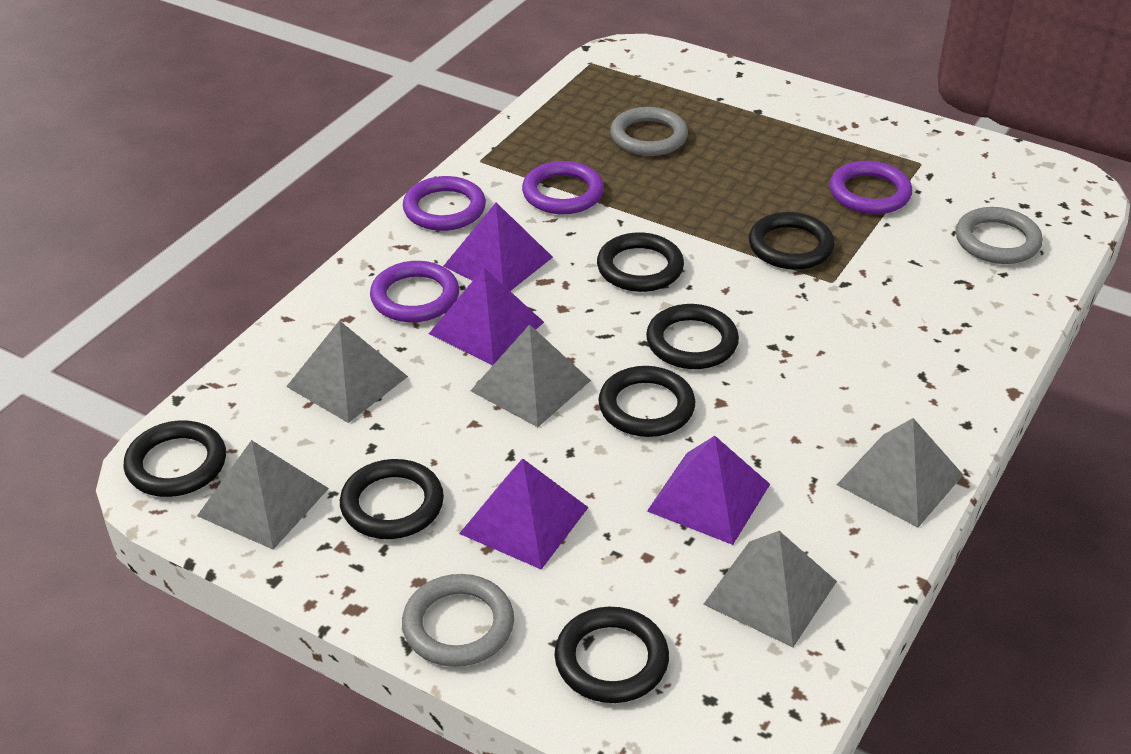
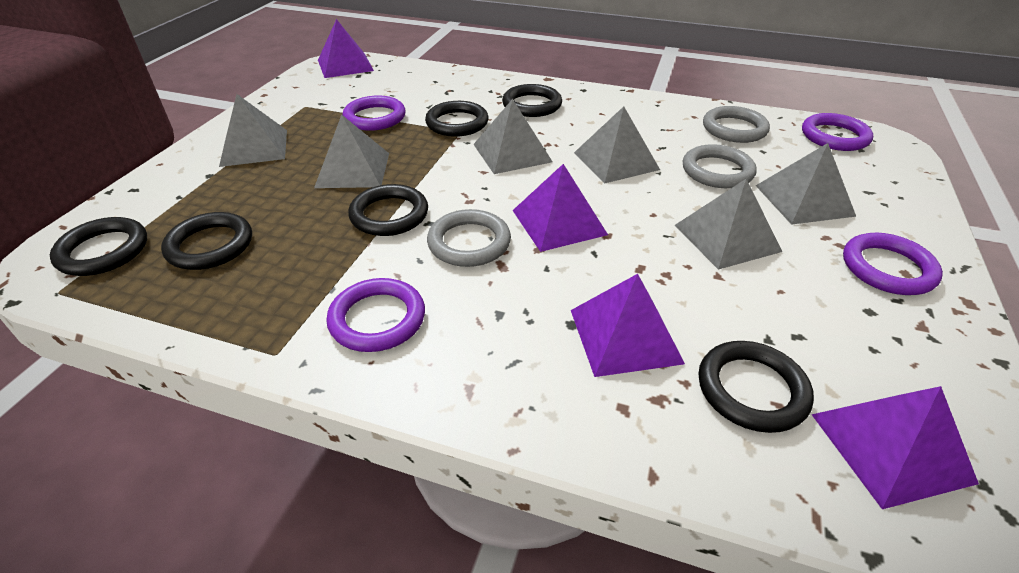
black ring: 7 -> 6
grey pyramid: 5 -> 6

